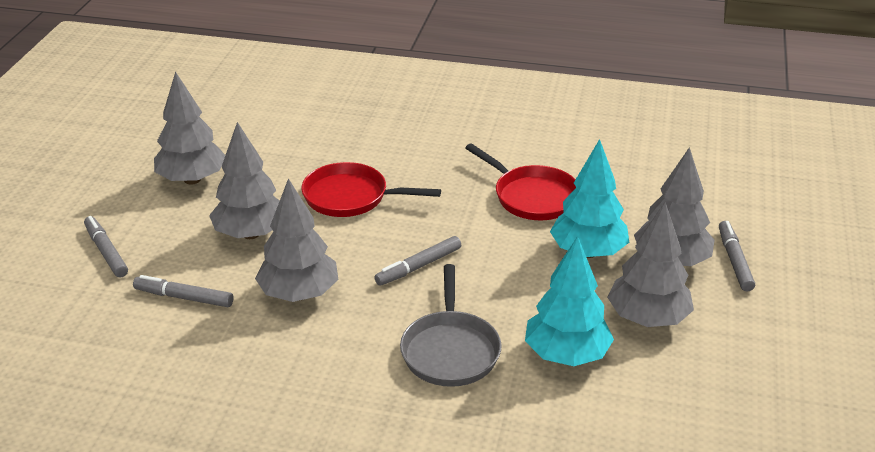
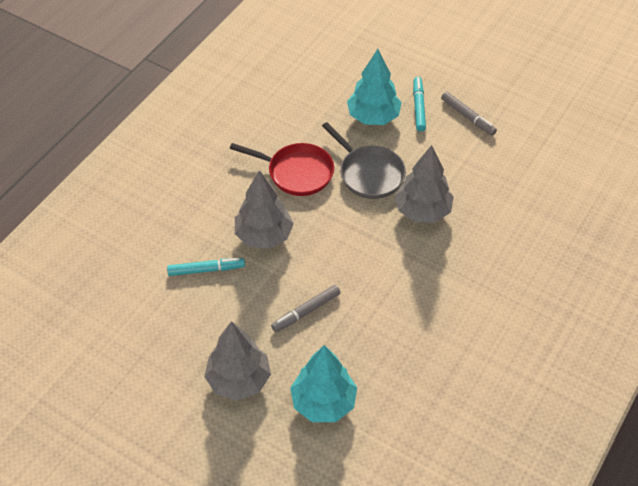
grey marker: 4 -> 2
grey tree: 5 -> 3
red pan: 2 -> 1
turquoise marker: 0 -> 2

